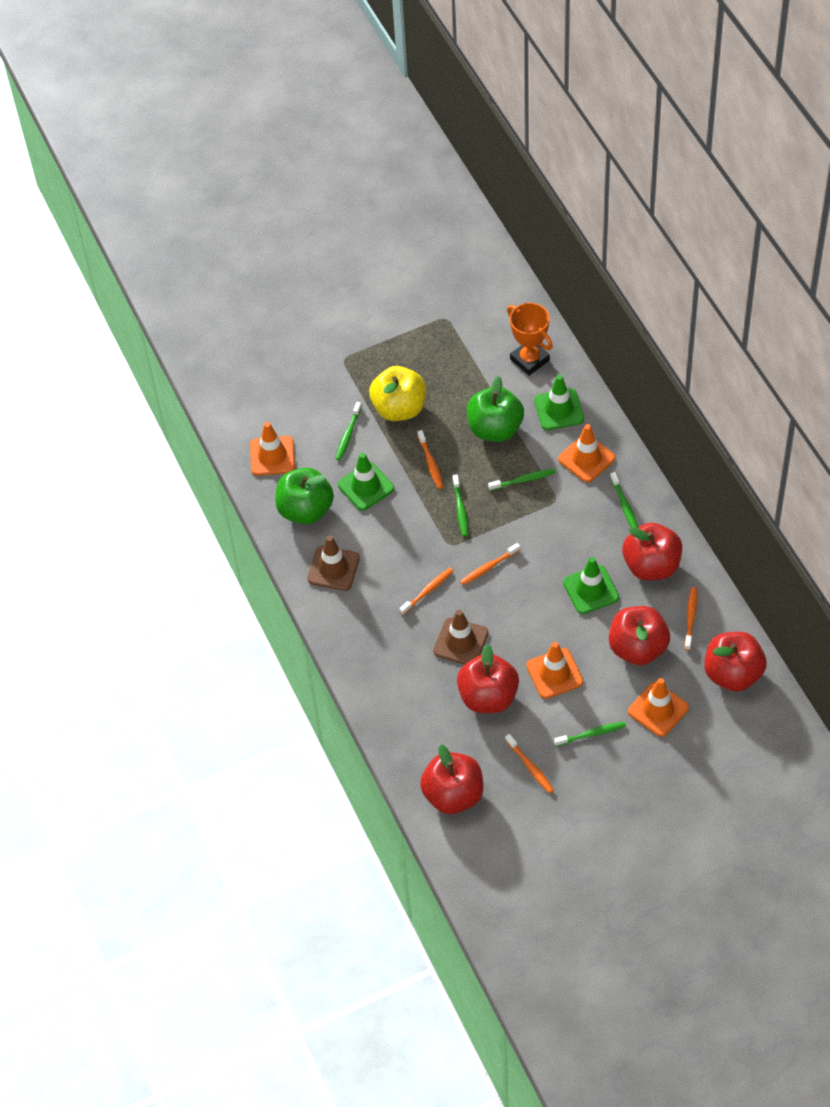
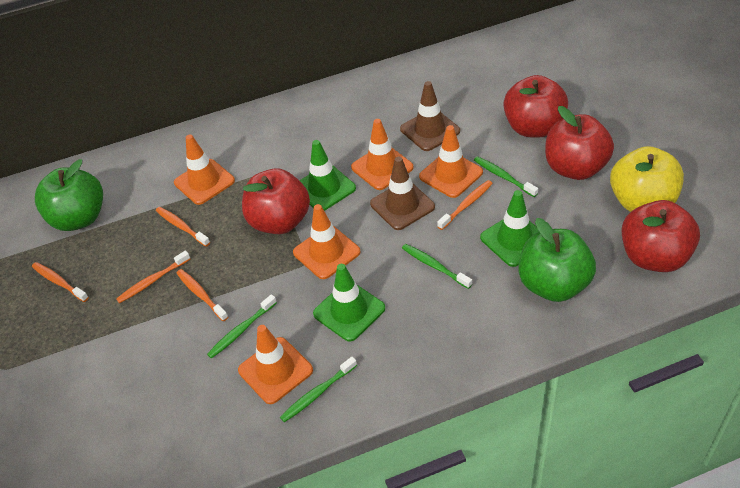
green toothbrush: 5 -> 4
orange traffic cone: 4 -> 5
orange trophy: 1 -> 0
red apple: 5 -> 4

